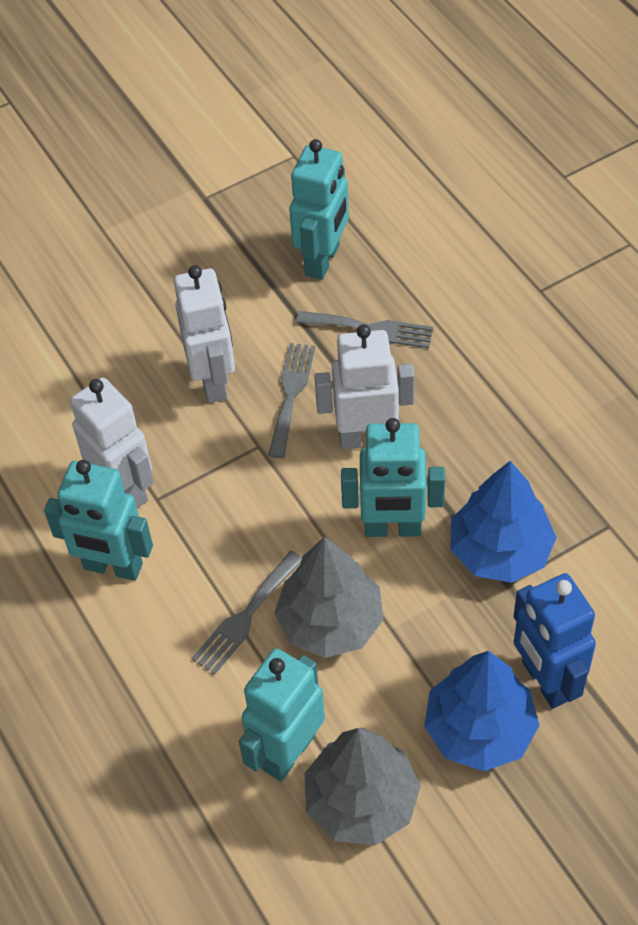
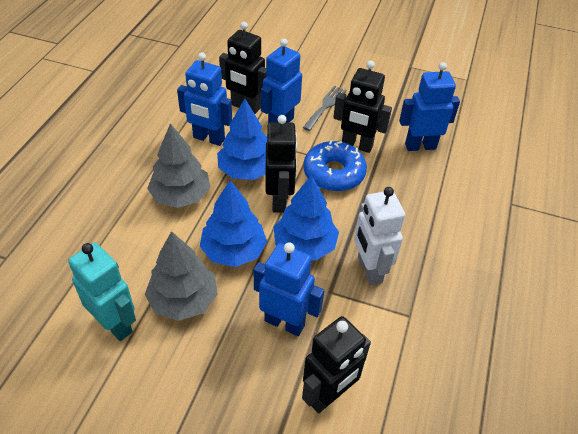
black robot: 0 -> 4
blue donut: 0 -> 1
blue robot: 1 -> 4
blue tree: 2 -> 3
grey fork: 3 -> 1
turquoise robot: 4 -> 1
white robot: 3 -> 1

